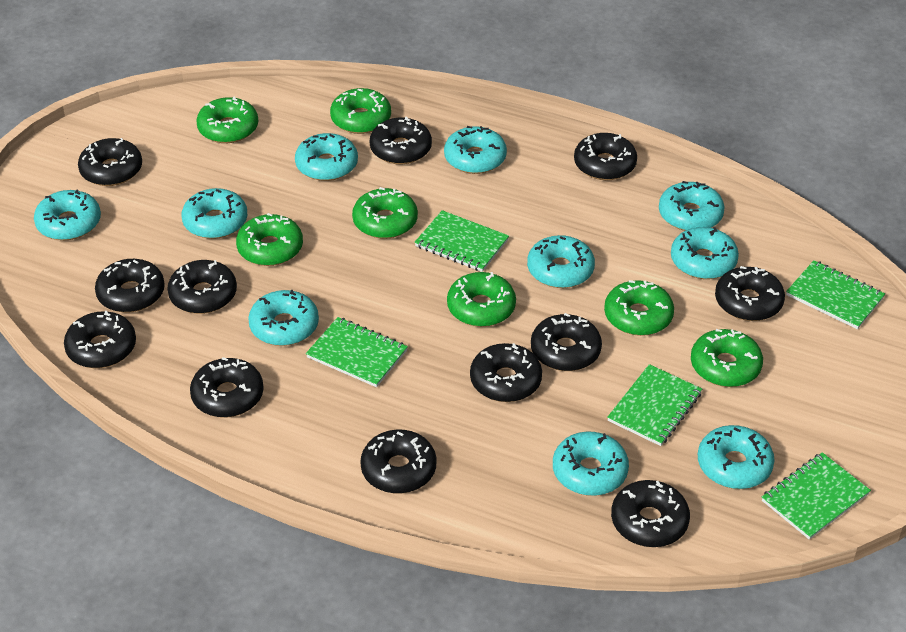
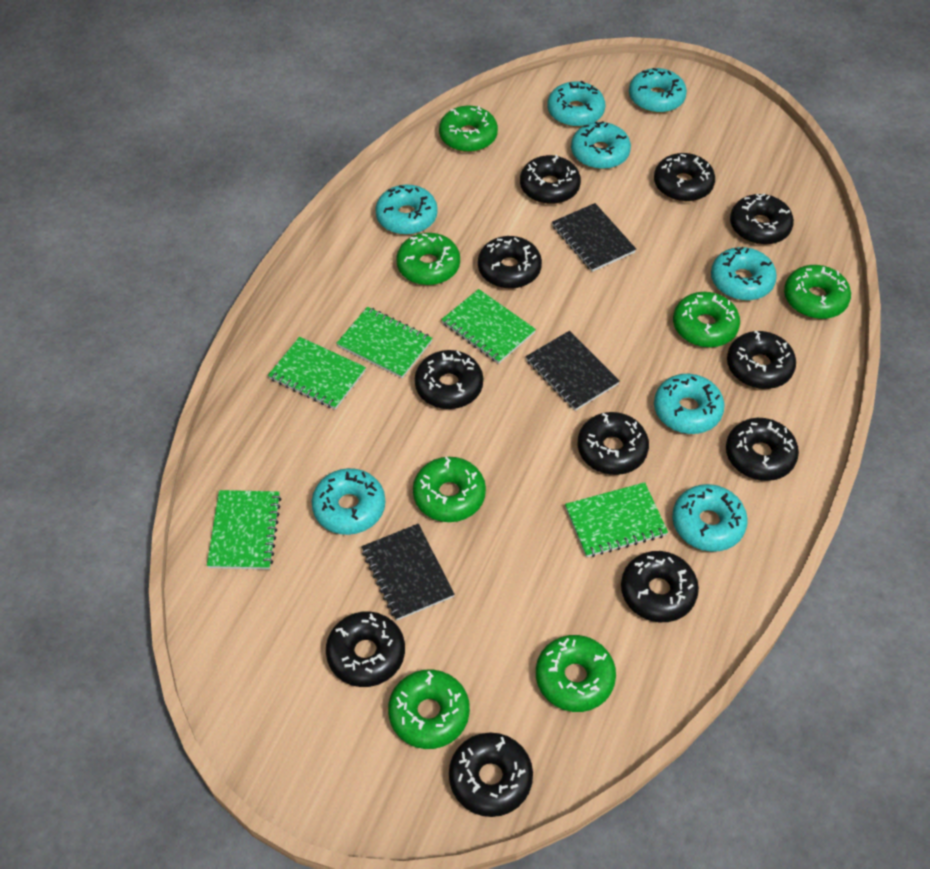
black donut: 12 -> 11
black notebook: 0 -> 3
turquoise donut: 10 -> 8

